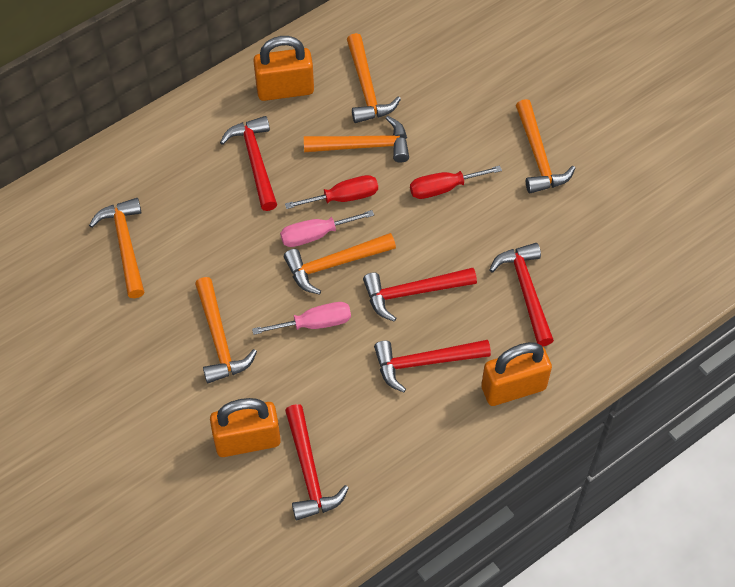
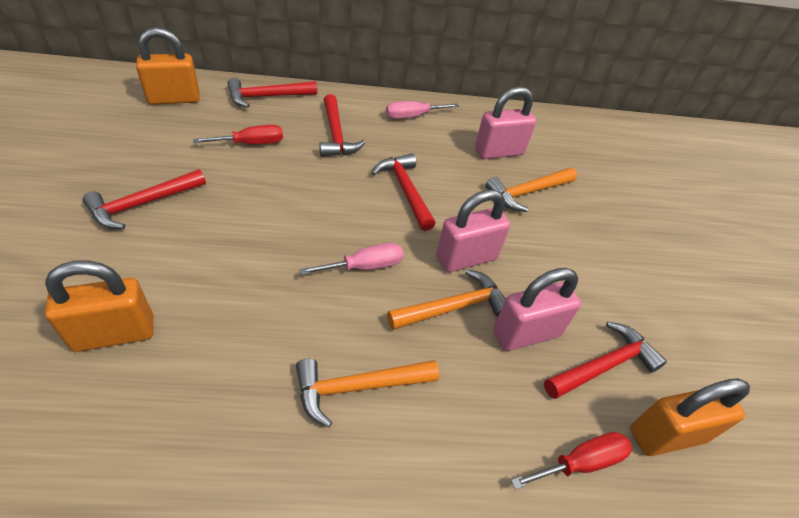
orange hammer: 6 -> 3
pink padlock: 0 -> 3

